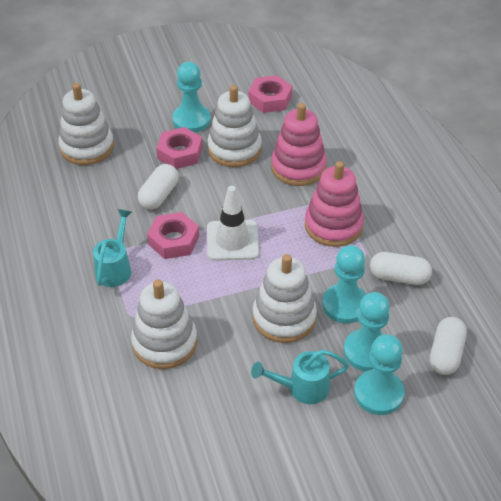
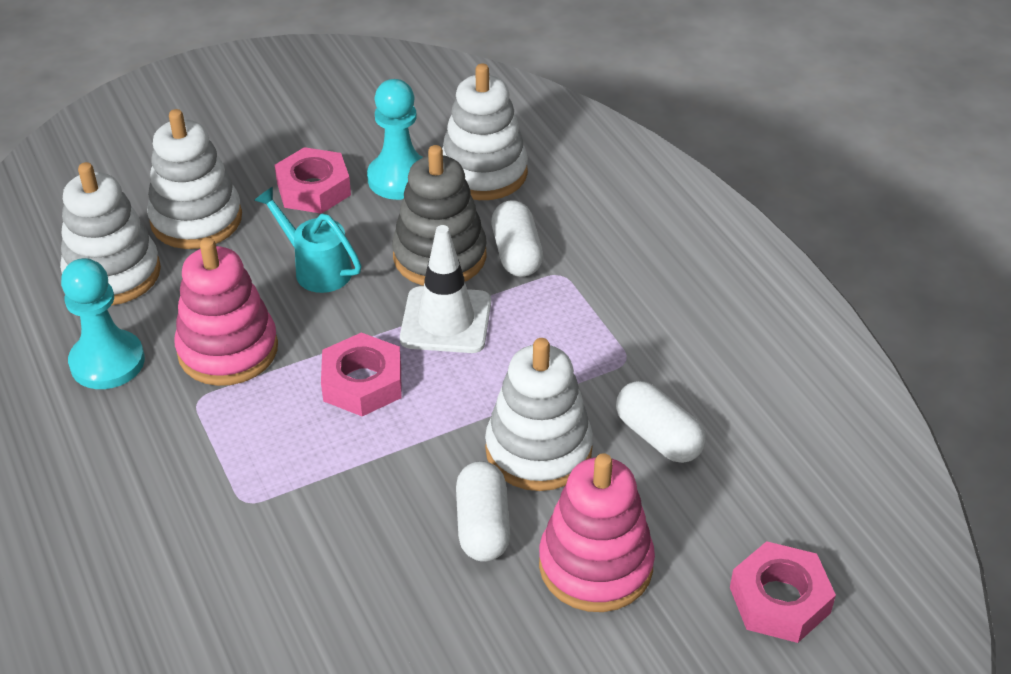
grey stacking toy: 0 -> 1
turquoise pawn: 4 -> 2
turquoise watering can: 2 -> 1

